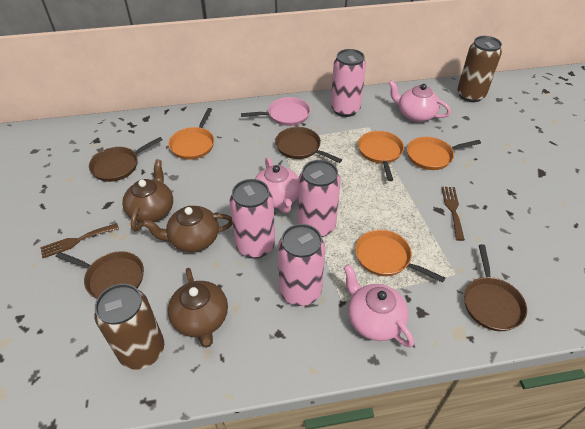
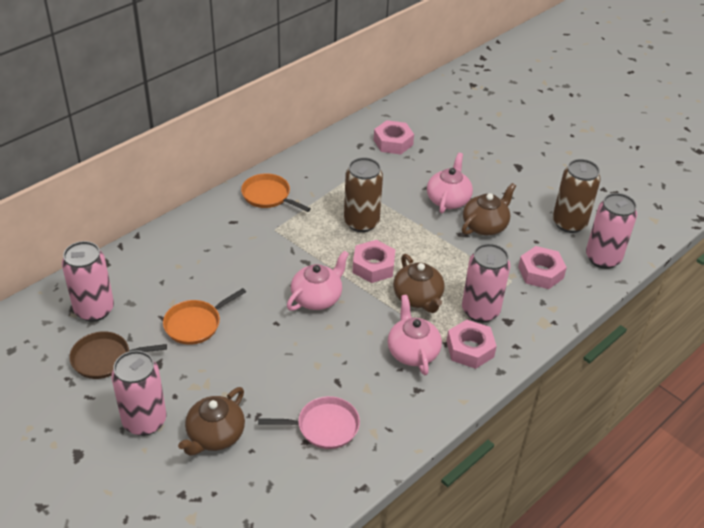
brown fork: 2 -> 0
brown pan: 4 -> 1
orange pan: 4 -> 2
pink nut: 0 -> 4

